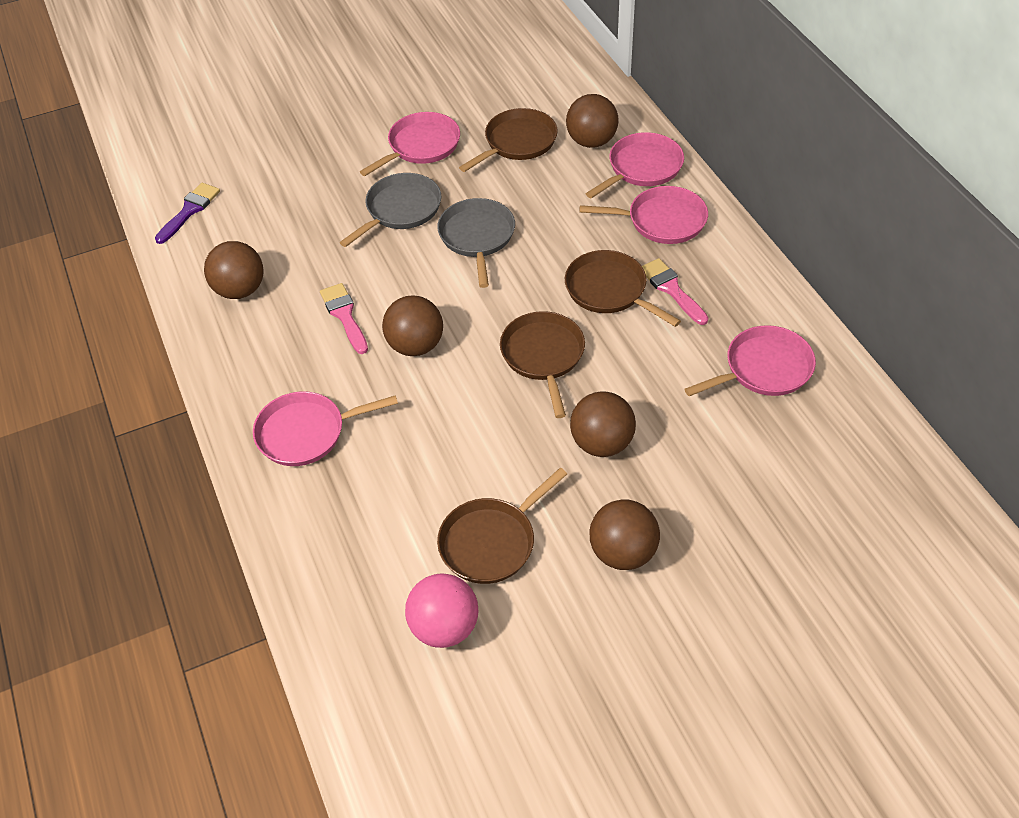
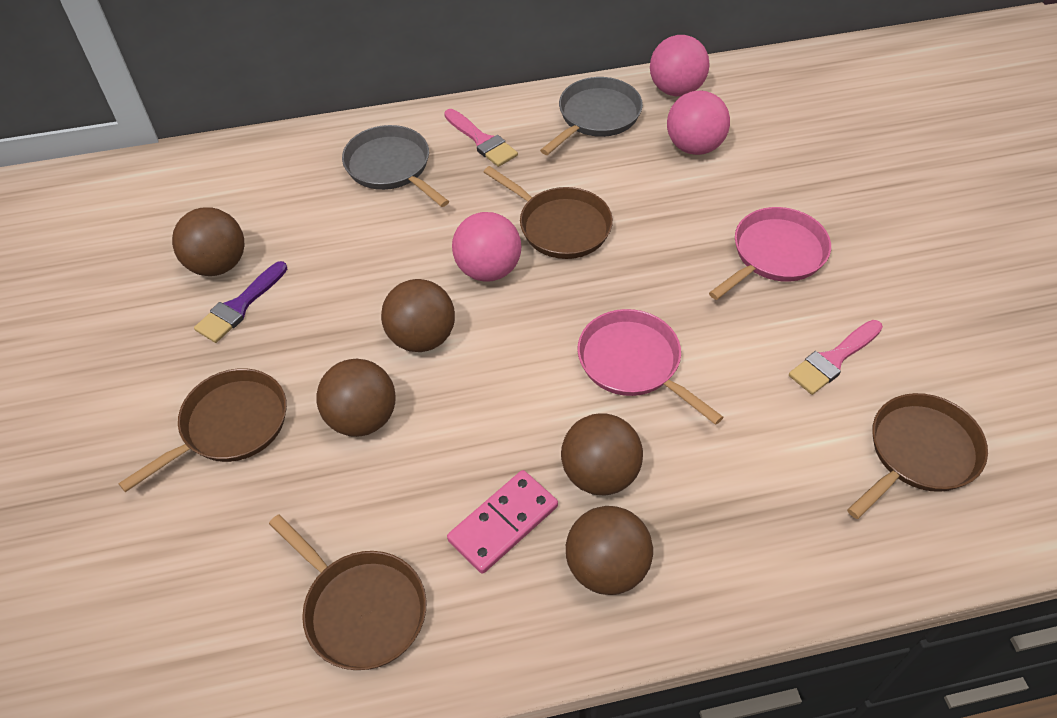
pink ball: 1 -> 3
pink domino: 0 -> 1
pink pan: 5 -> 2

